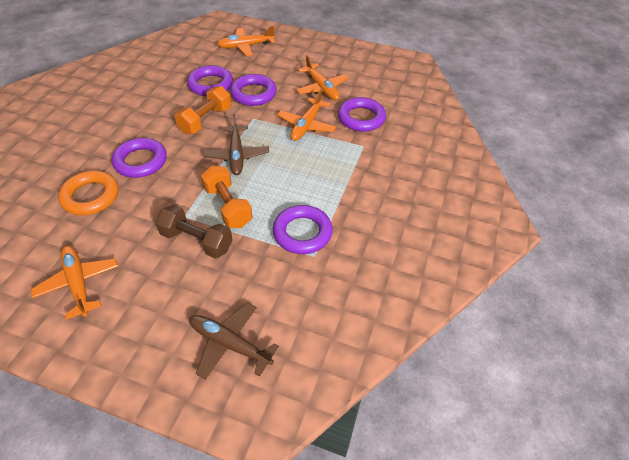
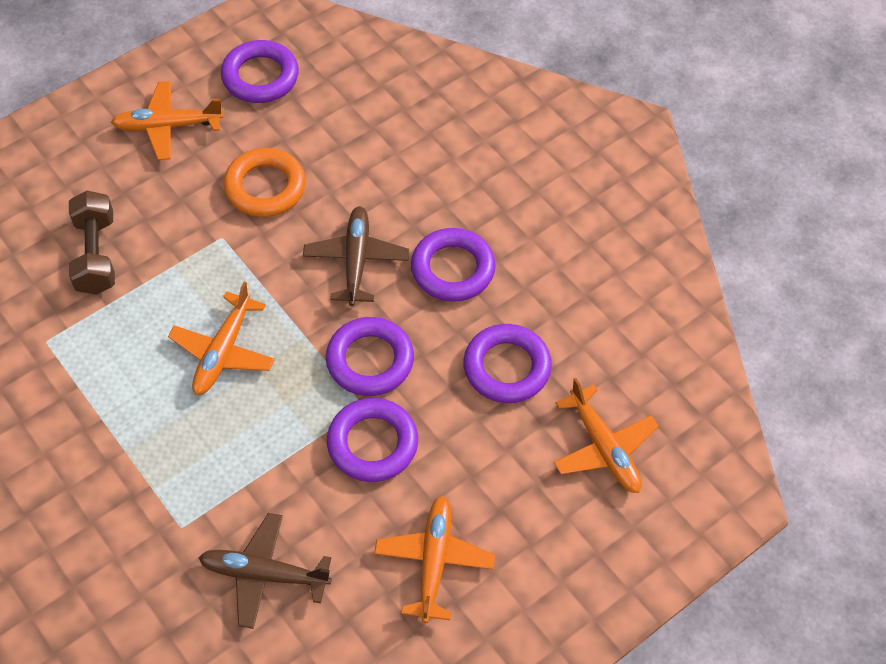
orange dumbbell: 2 -> 0

